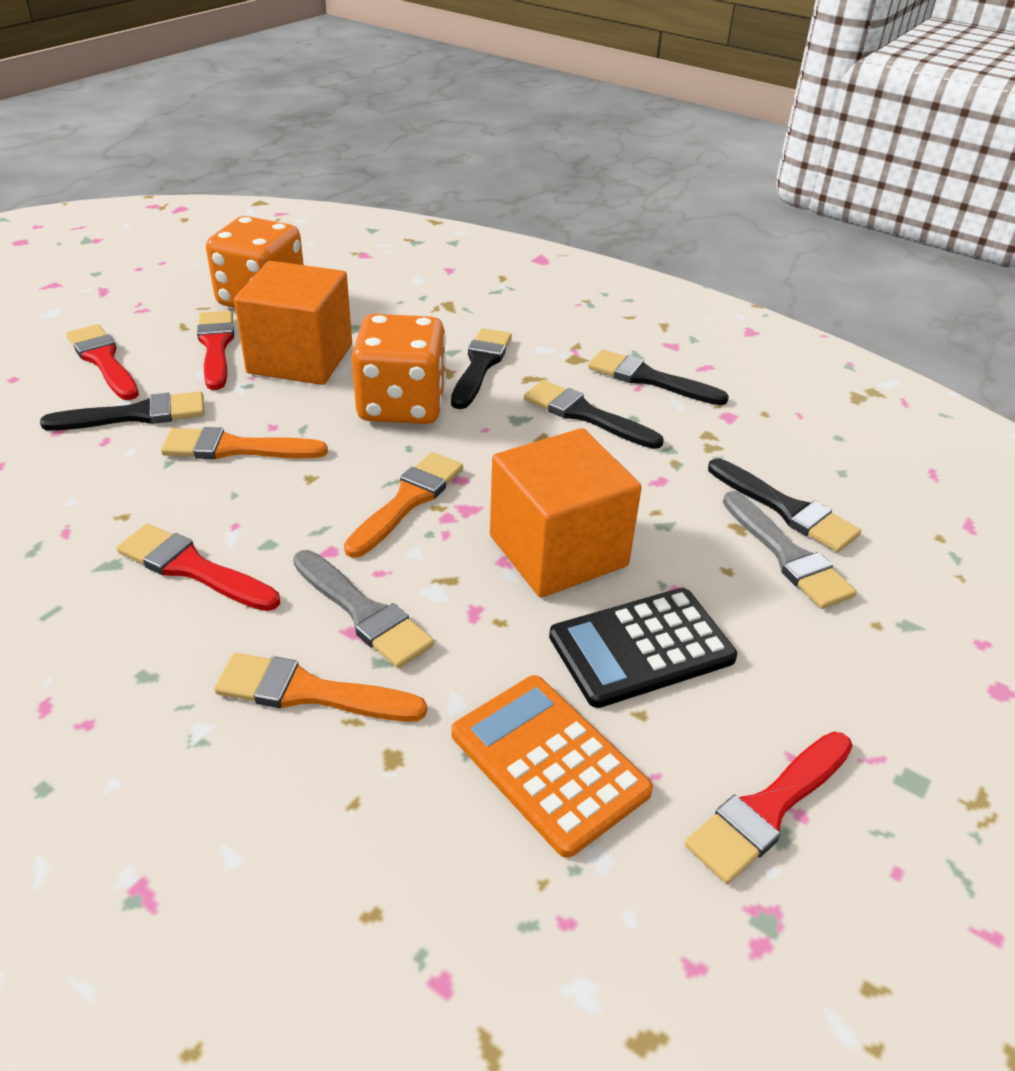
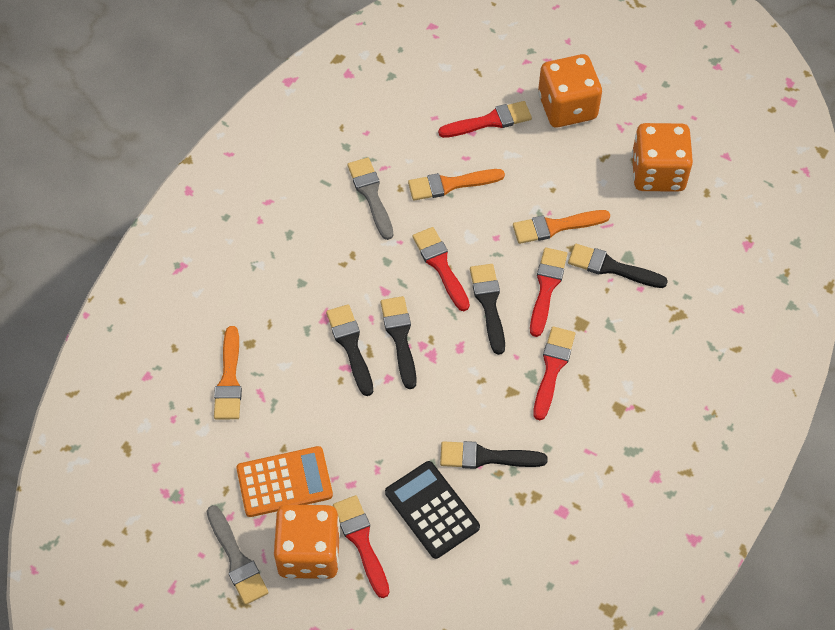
orange cube: 2 -> 0
orange dice: 2 -> 3
red brush: 4 -> 5

